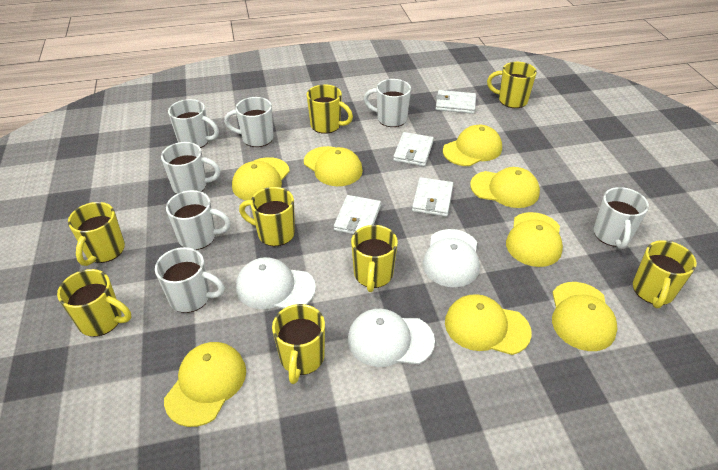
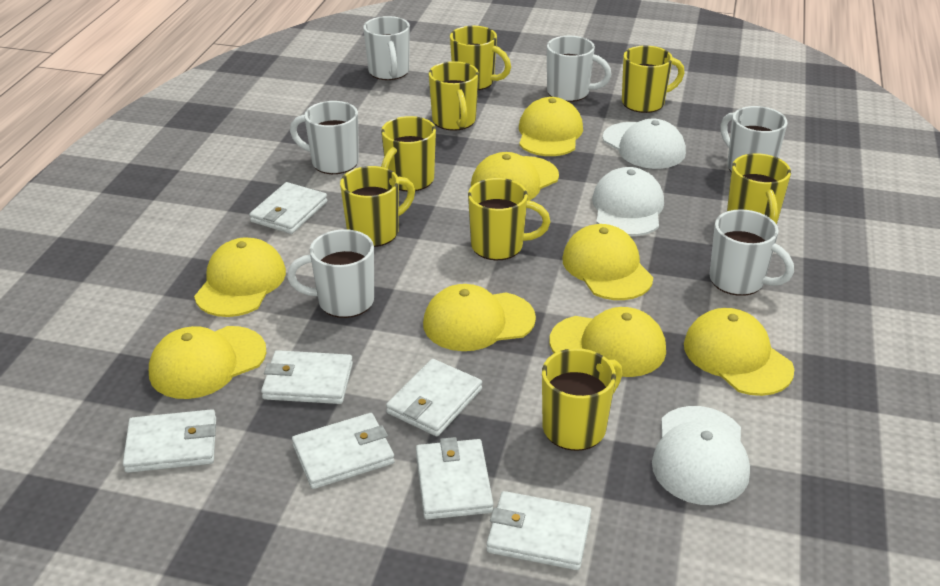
white mug: 7 -> 6
white wallet: 4 -> 7

